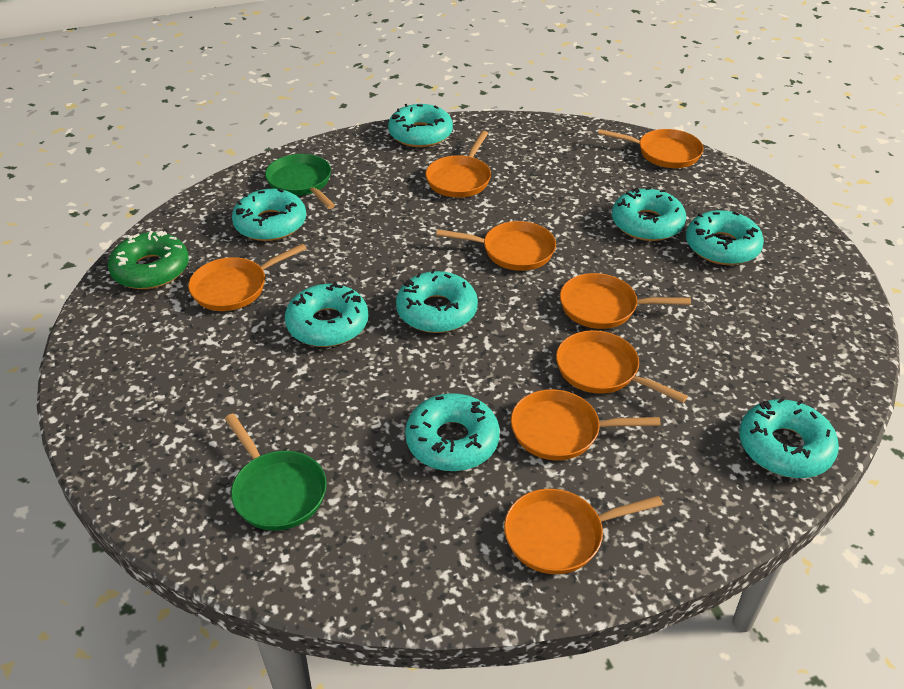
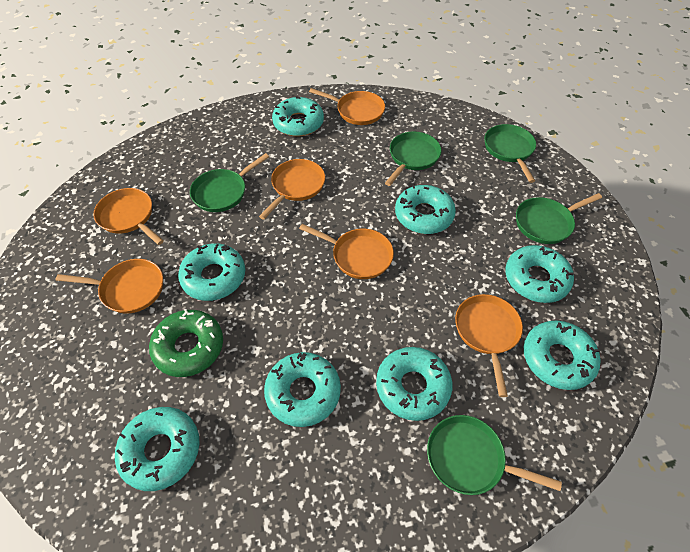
green pan: 2 -> 5
orange pan: 8 -> 6

